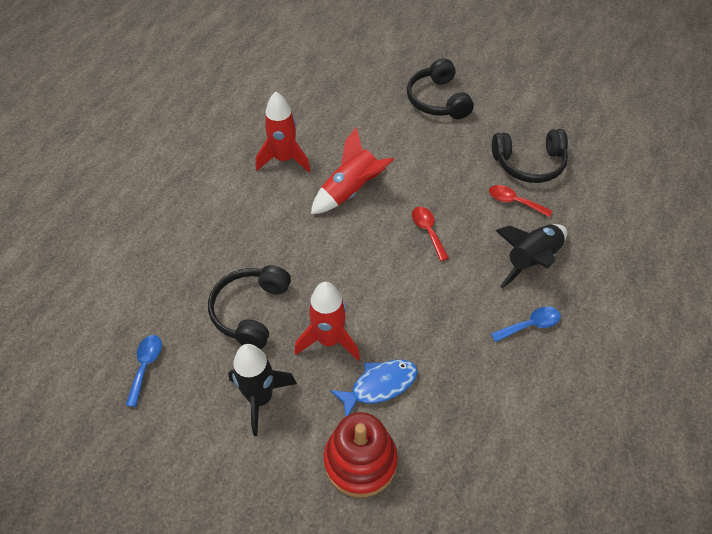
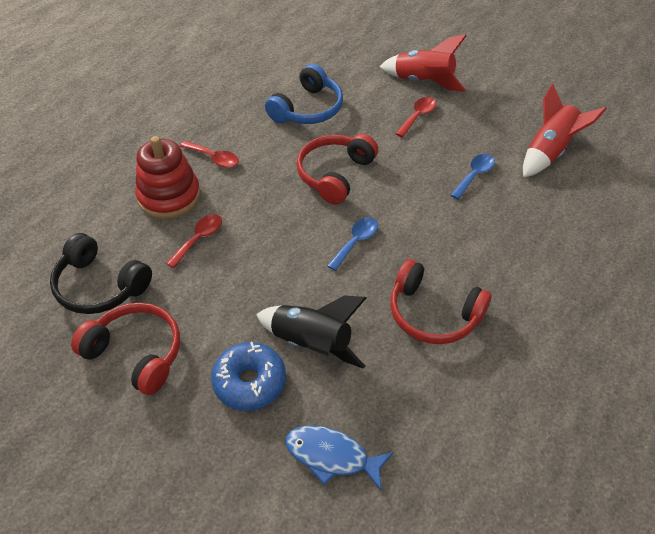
black headphones: 3 -> 1
black rocket: 2 -> 1
blue donut: 0 -> 1
blue headphones: 0 -> 1
red headphones: 0 -> 3
red rocket: 3 -> 2
red spoon: 2 -> 3

